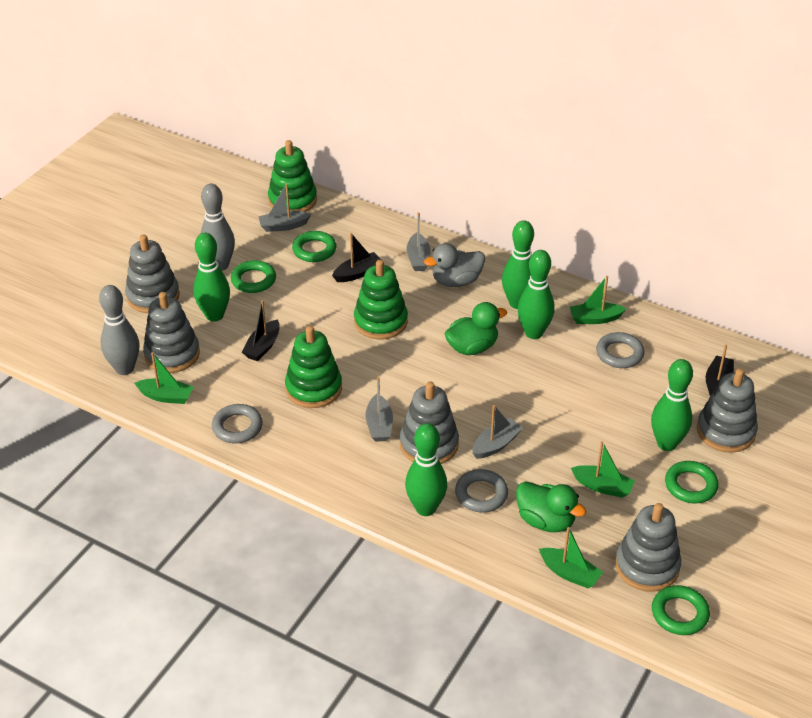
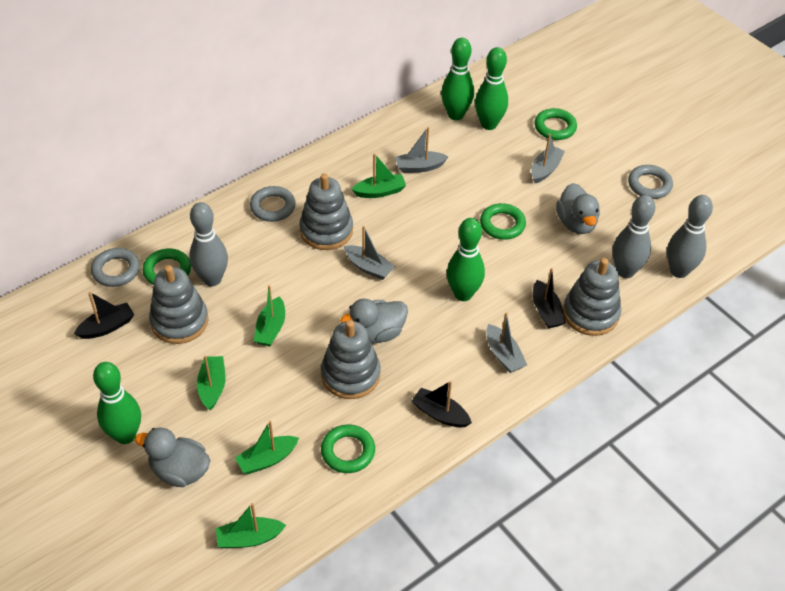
green boat: 4 -> 5
green bowling pin: 5 -> 4
green duck: 2 -> 0
green stacking toy: 3 -> 0
grey bowling pin: 2 -> 3
grey duck: 1 -> 3
grey stacking toy: 5 -> 4

